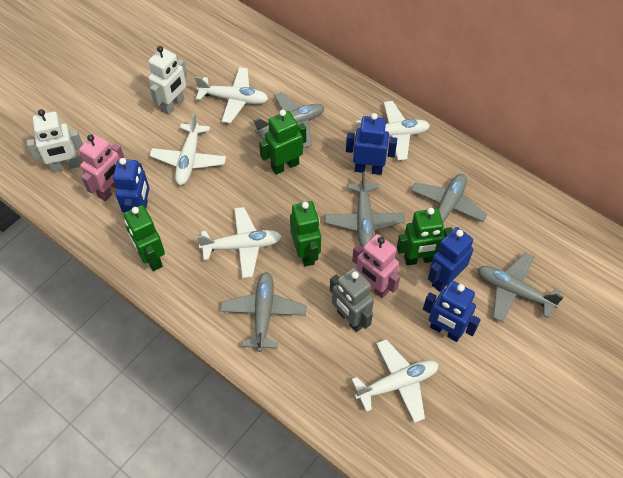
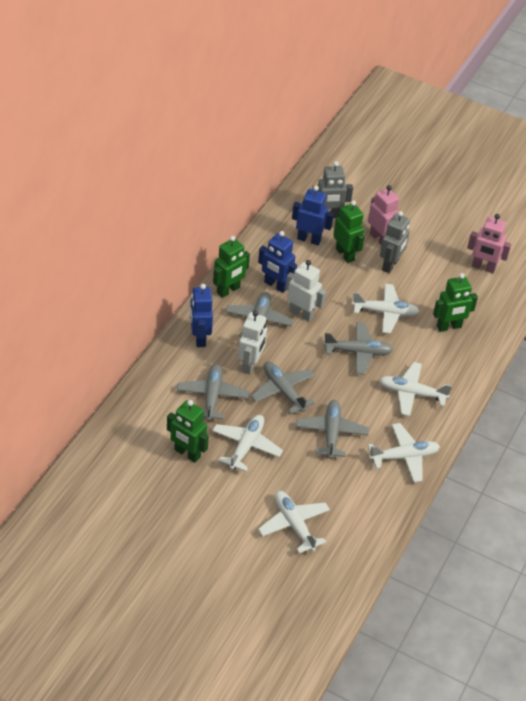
blue robot: 4 -> 3
grey robot: 1 -> 2

